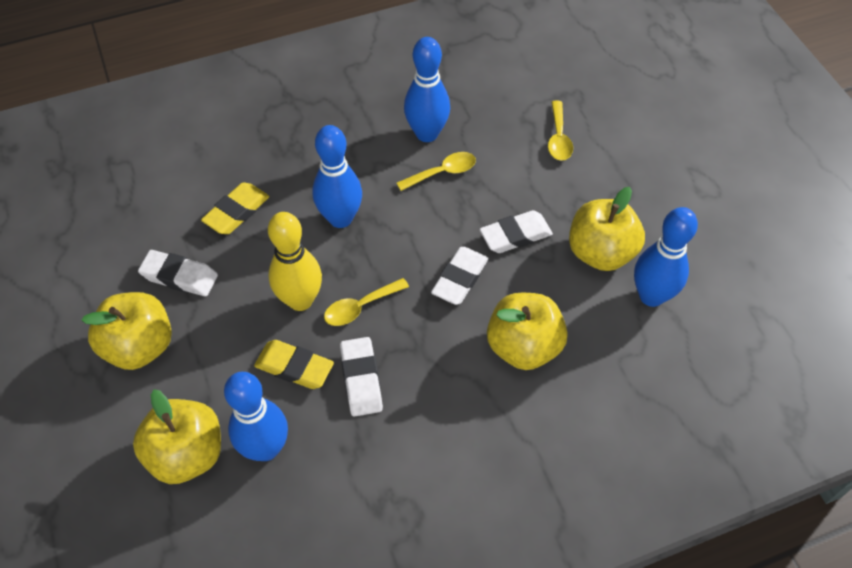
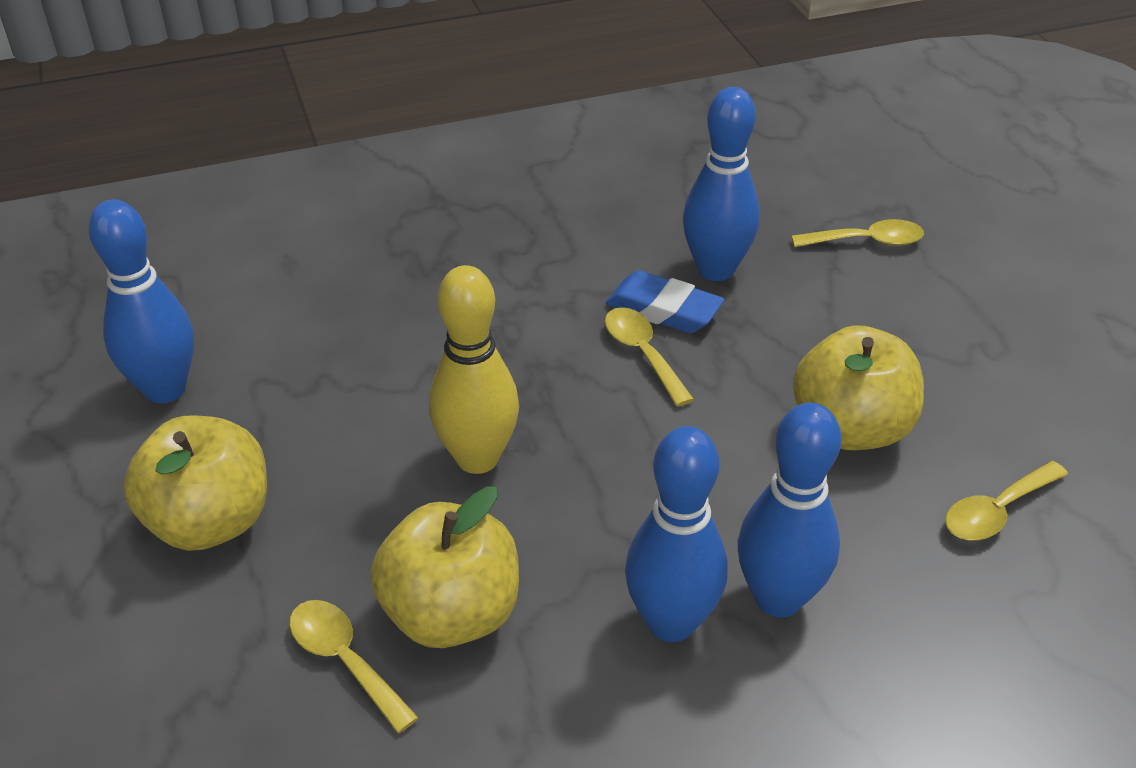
blue eraser: 0 -> 1
white eraser: 4 -> 0
yellow apple: 4 -> 3
yellow eraser: 2 -> 0
yellow spoon: 3 -> 4

